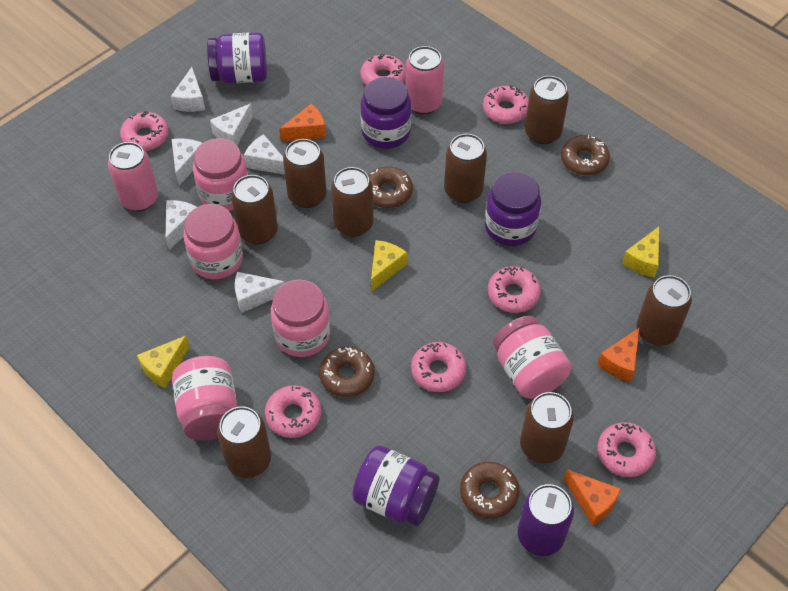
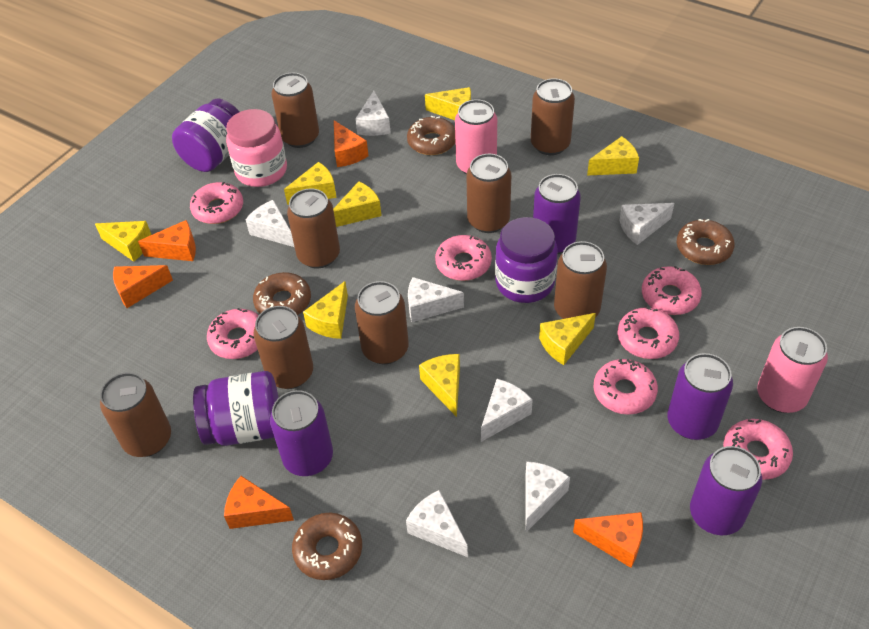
orange cheese: 3 -> 5
pink jar: 5 -> 1
purple can: 1 -> 4
purple jar: 4 -> 3
white cheese: 6 -> 7
yellow cheese: 3 -> 8

